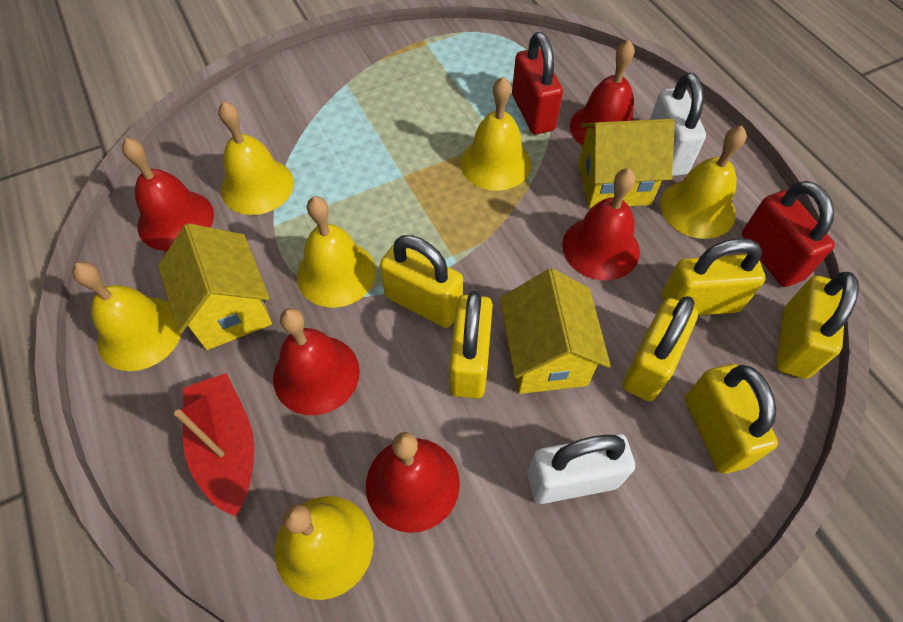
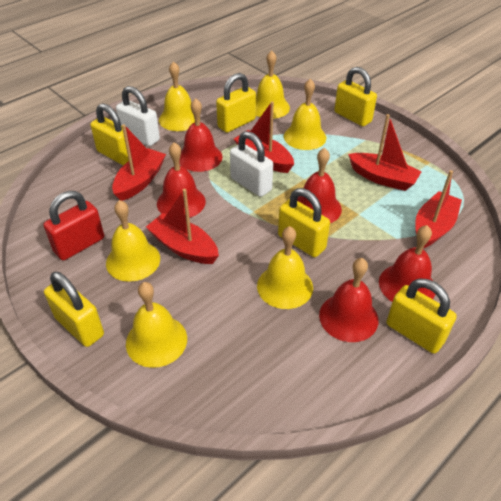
red boat: 1 -> 5
red padlock: 2 -> 1
yellow house: 3 -> 0

